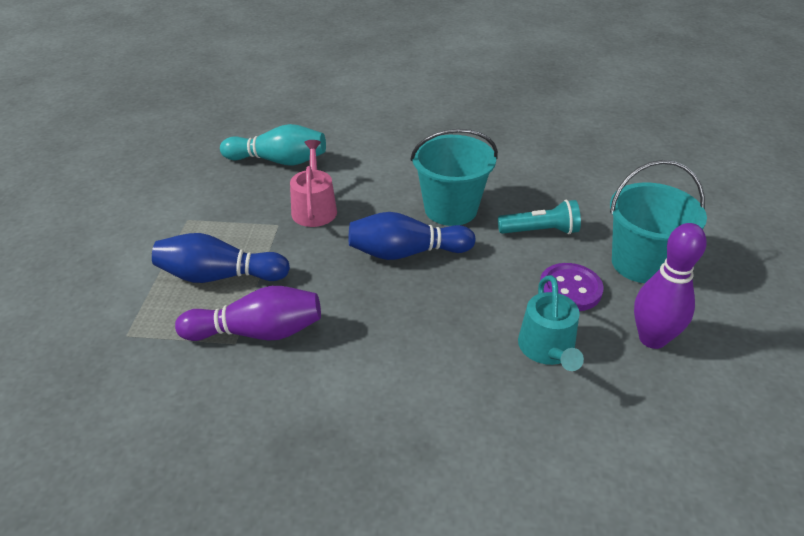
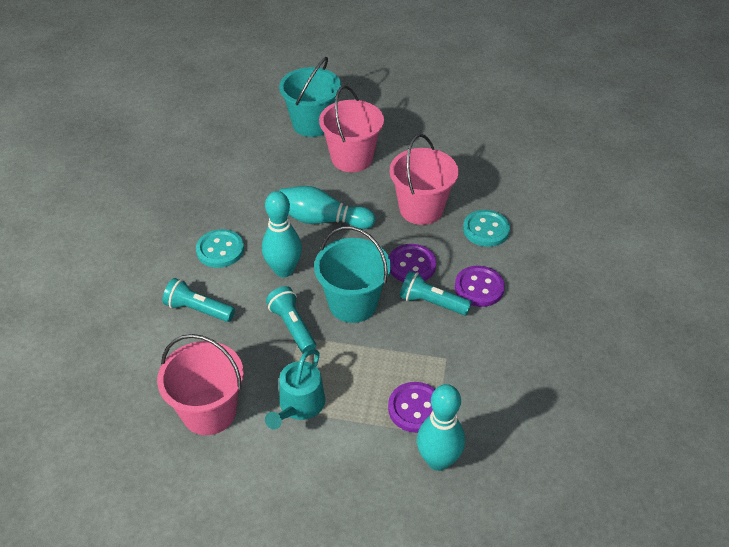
blue bowling pin: 2 -> 0
pink bucket: 0 -> 3
pink watering can: 1 -> 0
purple bowling pin: 2 -> 0
purple button: 1 -> 3
turquoise bowling pin: 1 -> 3
turquoise button: 0 -> 2
turquoise flashlight: 1 -> 3

